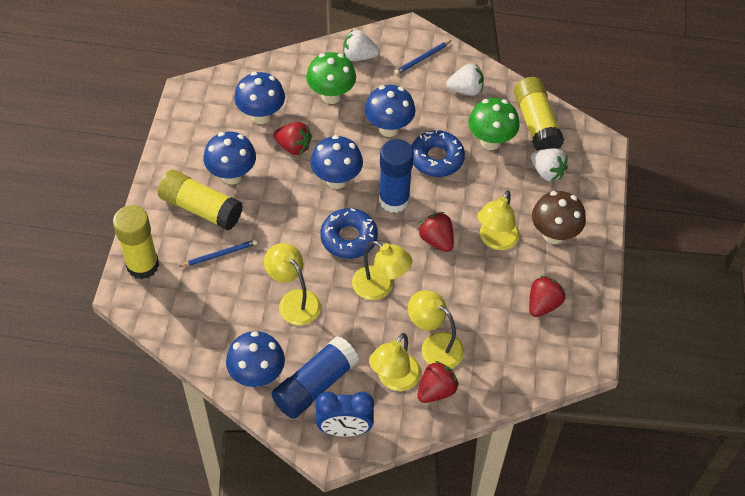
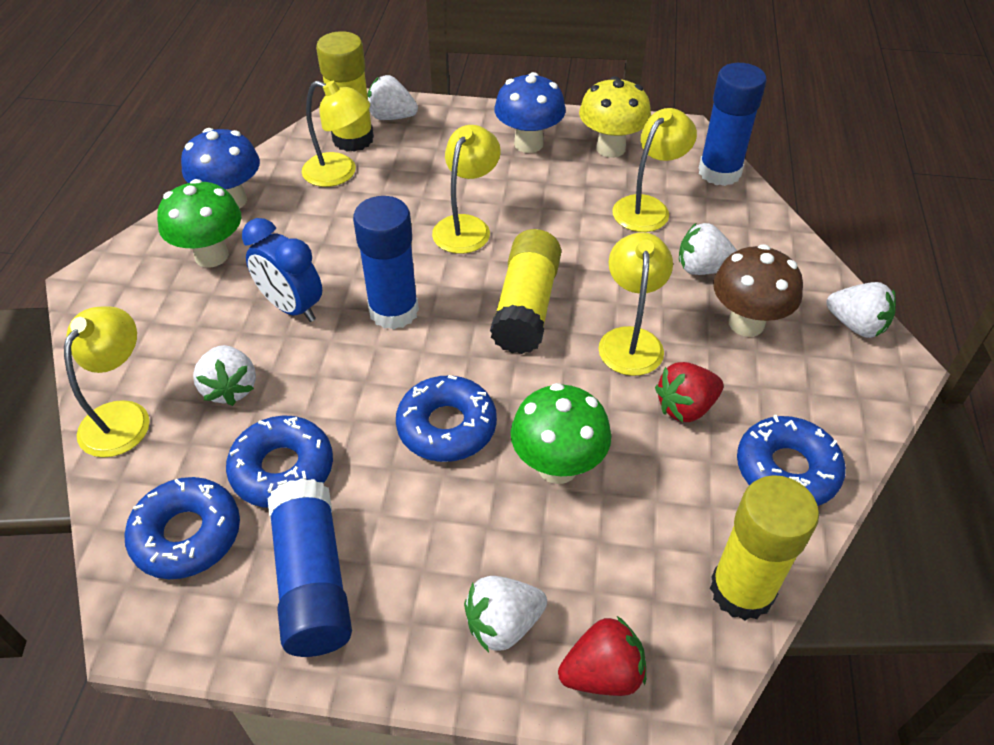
blue donut: 2 -> 4
blue glue stick: 2 -> 3
blue mushroom: 5 -> 2
blue pencil: 2 -> 0
red strawberry: 4 -> 2
white strawberry: 3 -> 5
yellow mushroom: 0 -> 1

